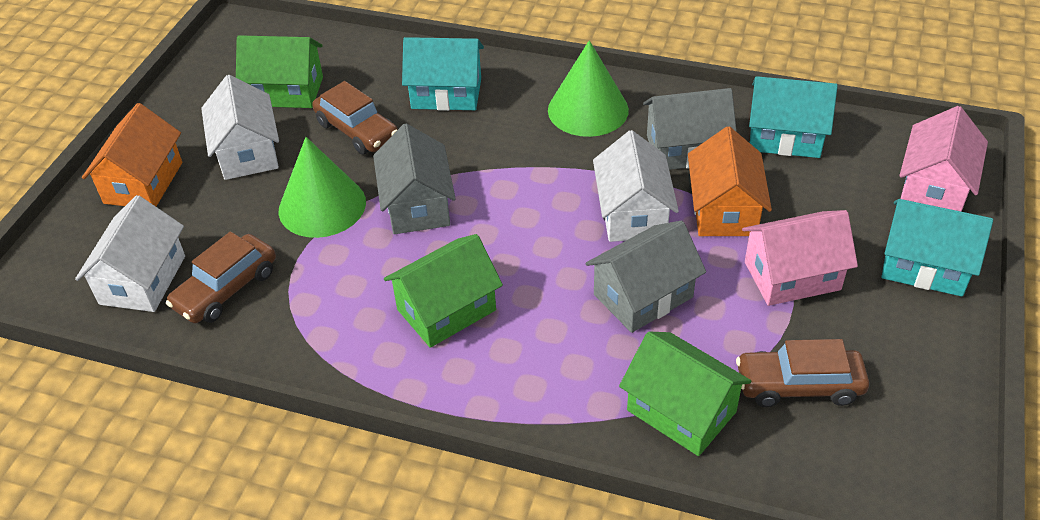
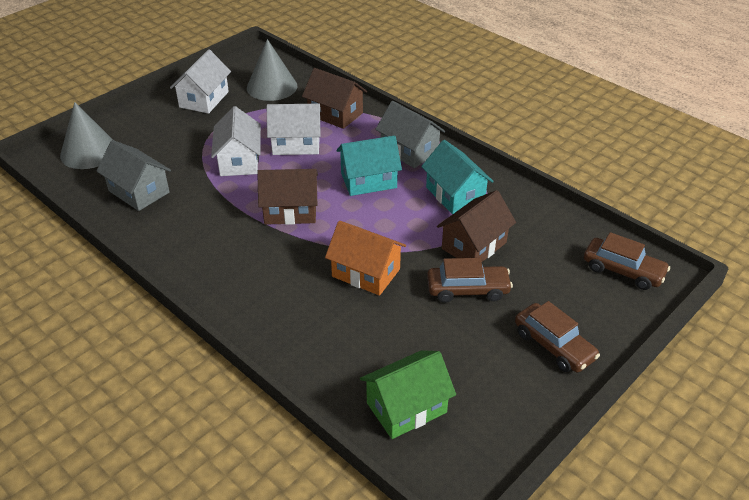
brown house: 0 -> 3
green cone: 2 -> 0
green house: 3 -> 1
grey cone: 0 -> 2
grey house: 3 -> 2
orange house: 2 -> 1
pink house: 2 -> 0
turquoise house: 3 -> 2

